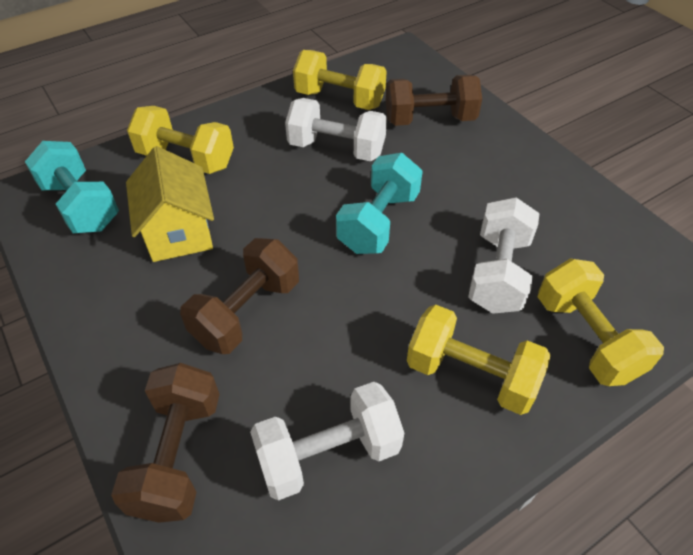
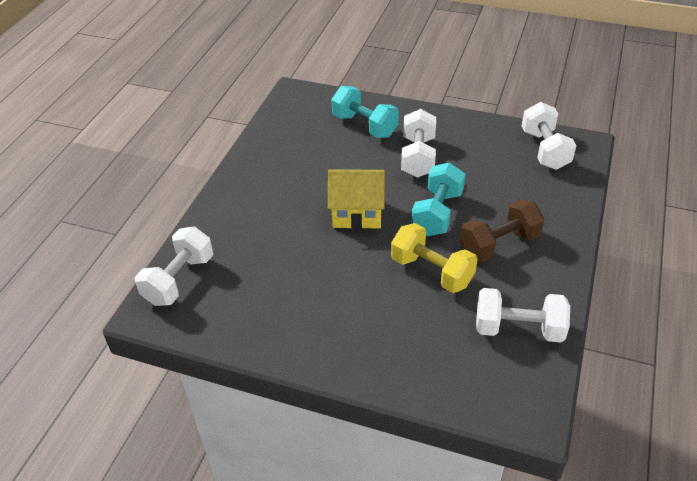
brown dumbbell: 3 -> 1
white dumbbell: 3 -> 4
yellow dumbbell: 4 -> 1

